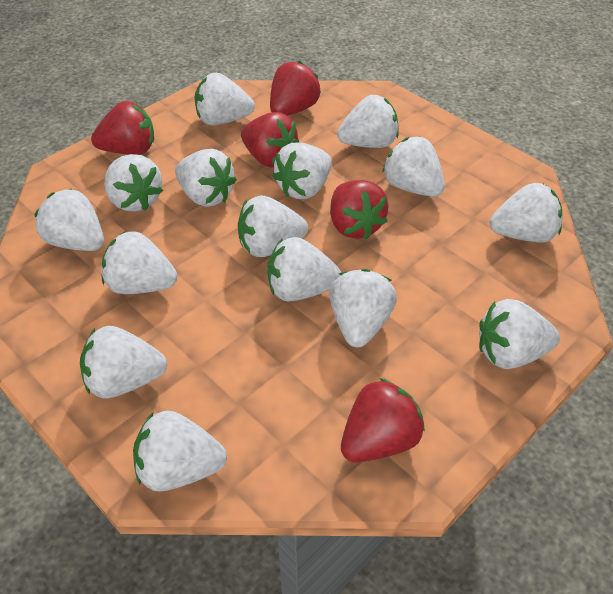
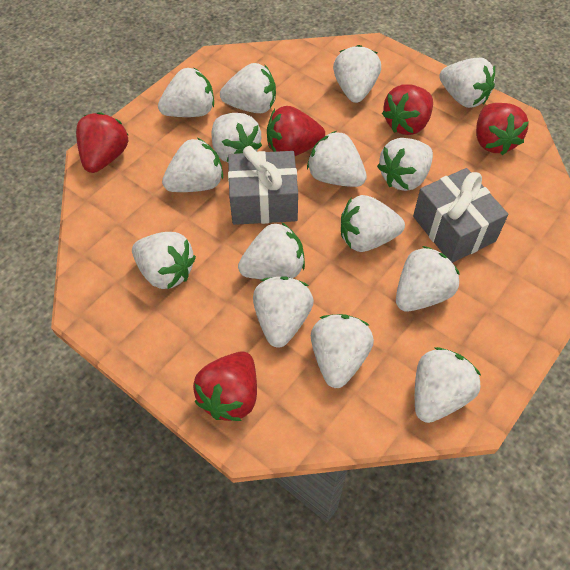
grey gift: 0 -> 2

